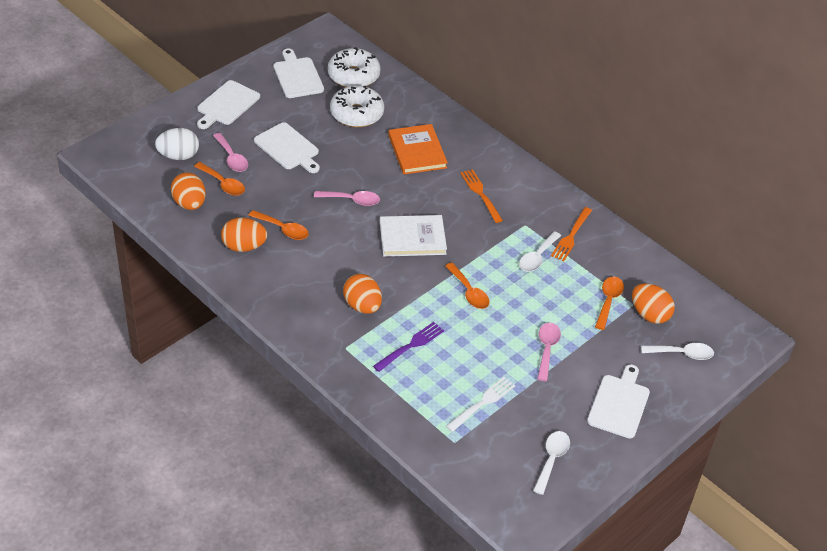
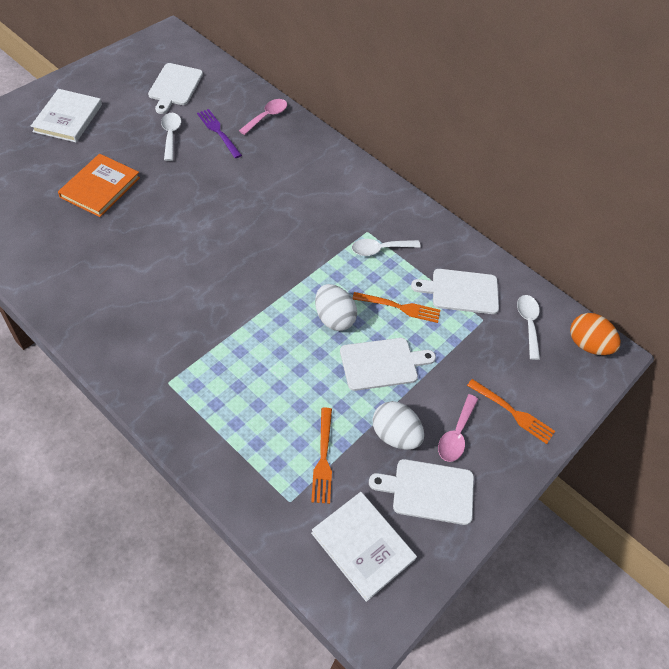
orange egg: 4 -> 1
orange fork: 2 -> 3
orange spoon: 4 -> 0
pink spoon: 3 -> 2
white book: 1 -> 2
white donut: 2 -> 0
white egg: 1 -> 2
white fork: 1 -> 0

